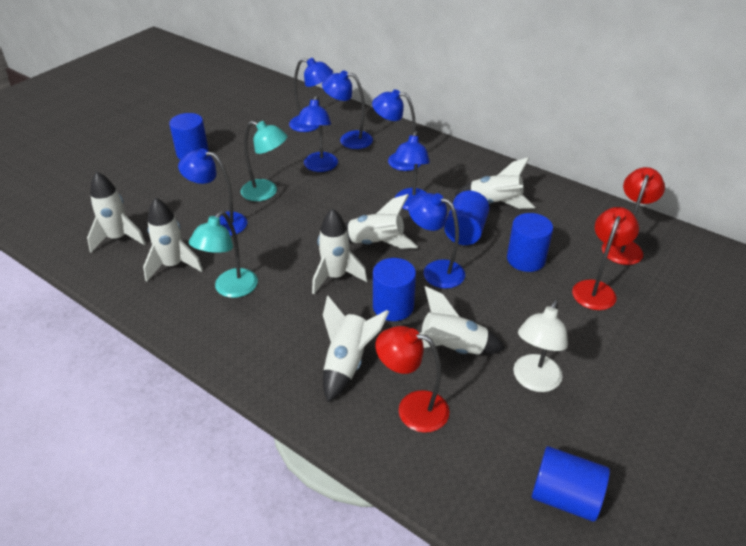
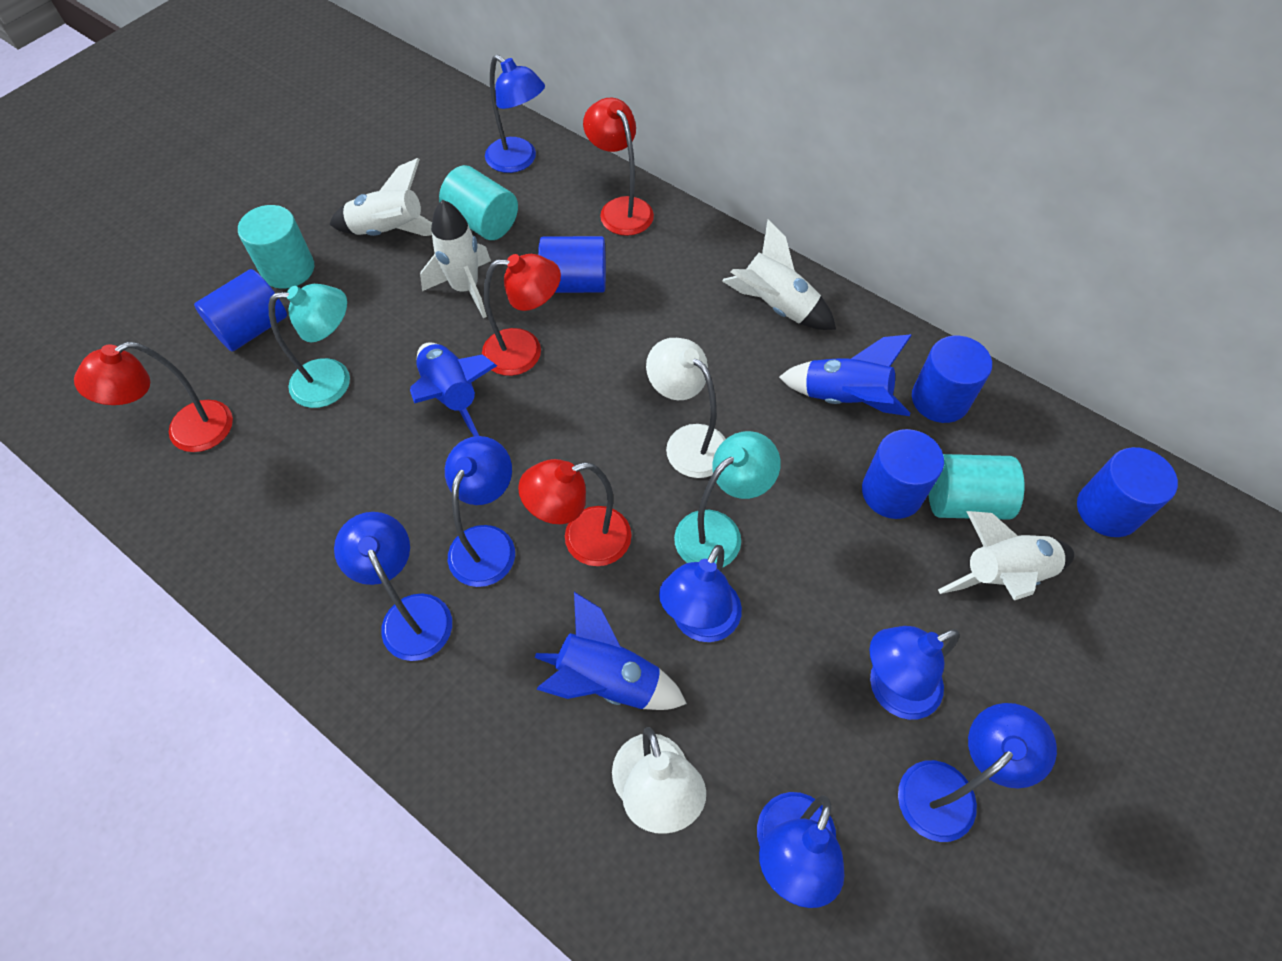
blue rocket: 0 -> 3
red lamp: 3 -> 4
turquoise cylinder: 0 -> 3
white lamp: 1 -> 2
white rocket: 7 -> 4

